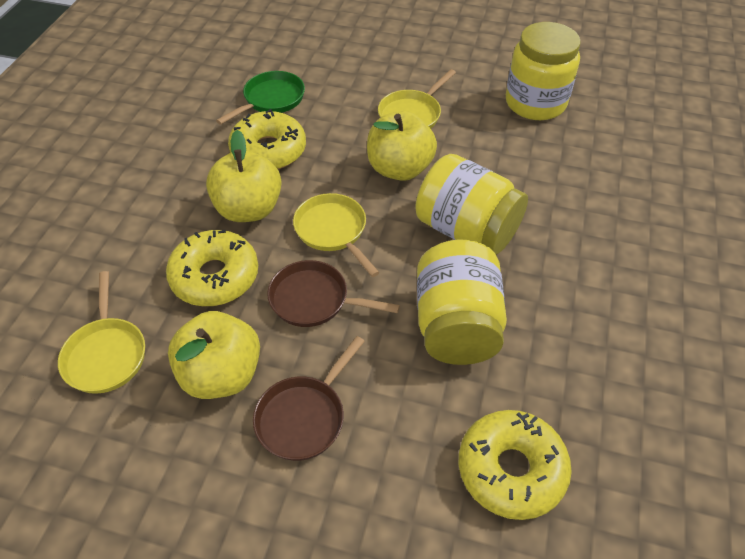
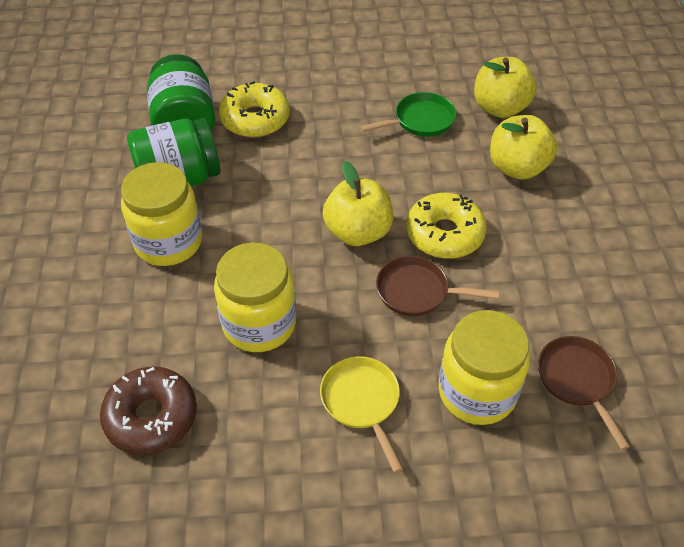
brown donut: 0 -> 1
green jar: 0 -> 2
yellow donut: 3 -> 2
yellow pan: 3 -> 1

